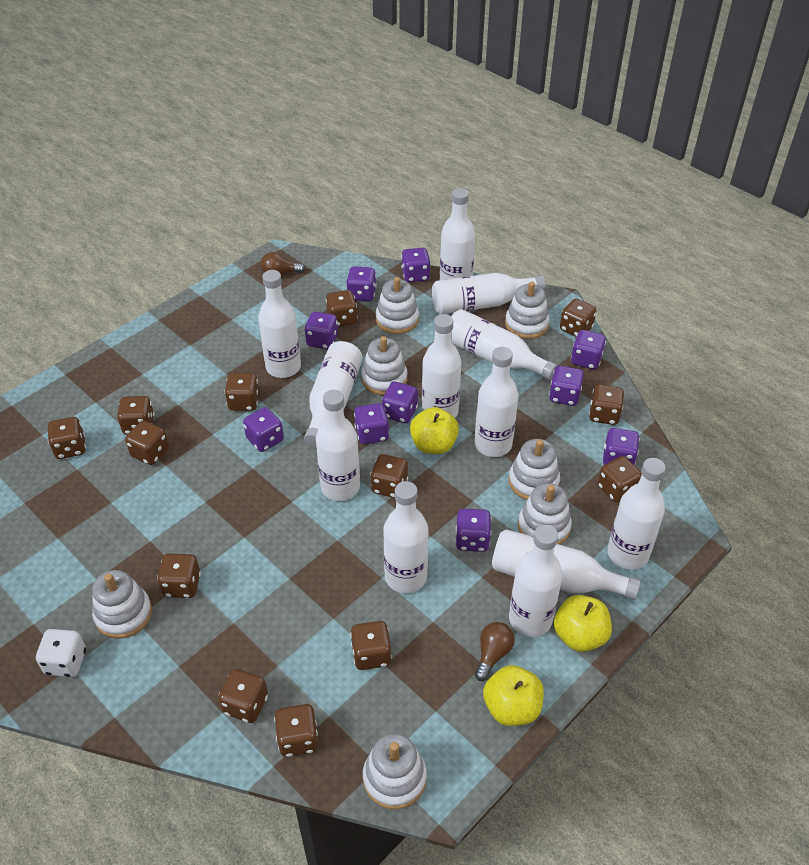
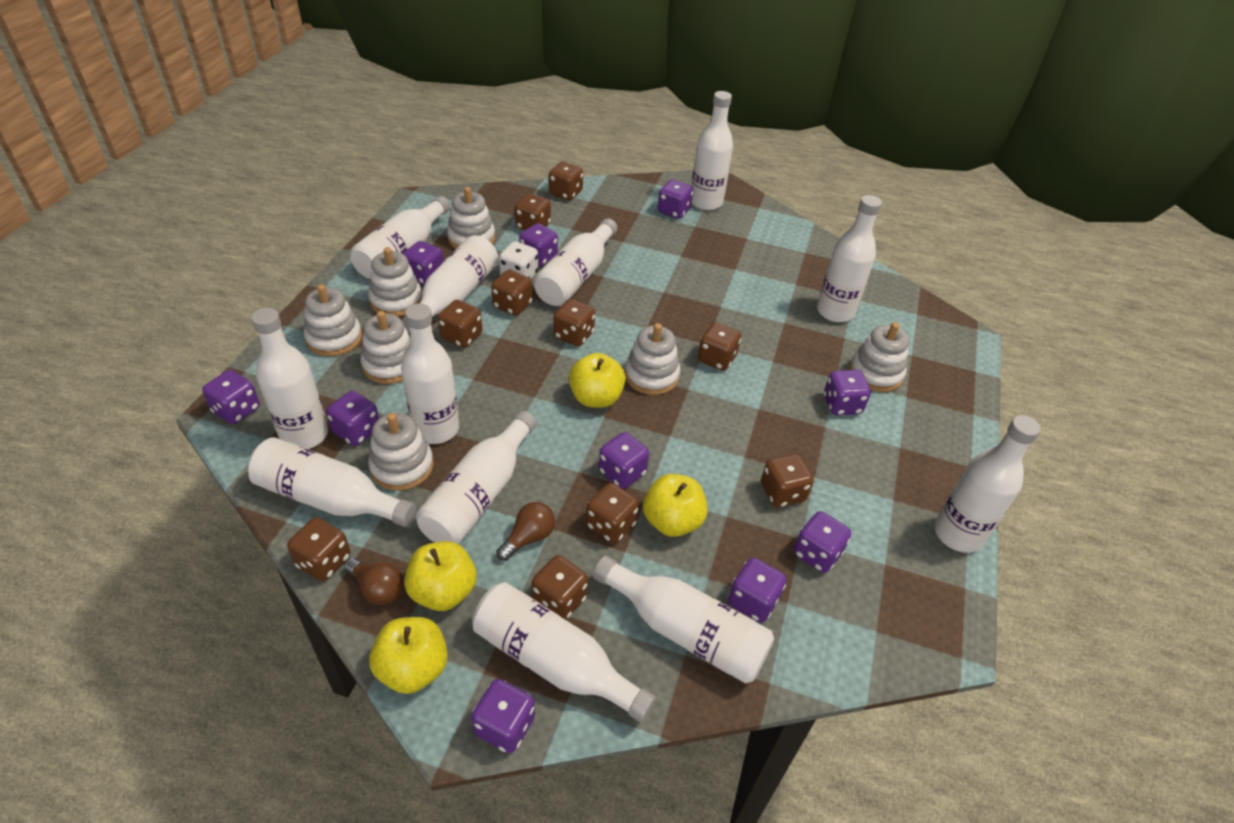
brown dice: 13 -> 10
yellow apple: 3 -> 4

